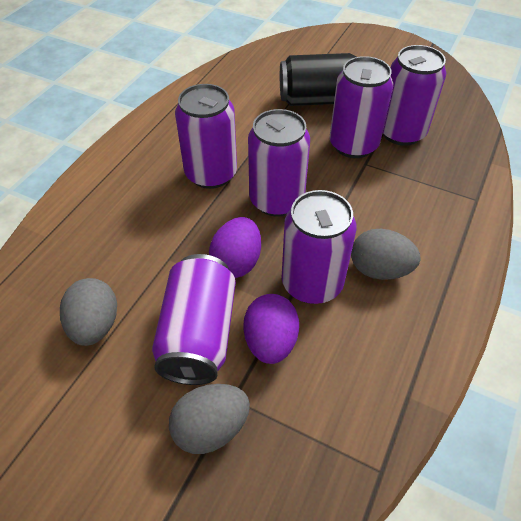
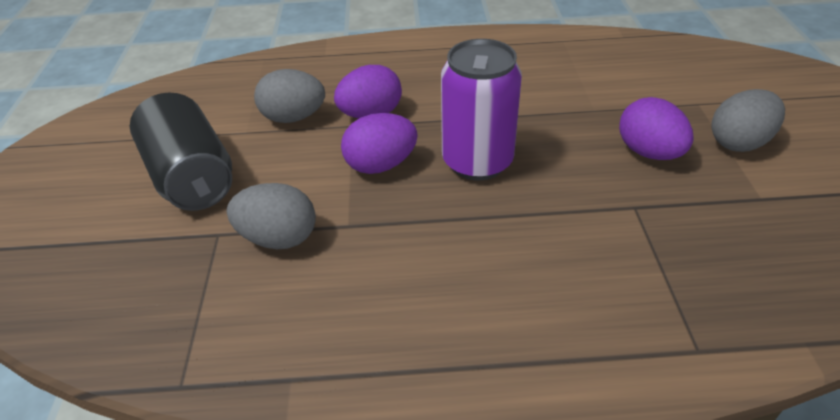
purple can: 6 -> 1
purple egg: 2 -> 3

